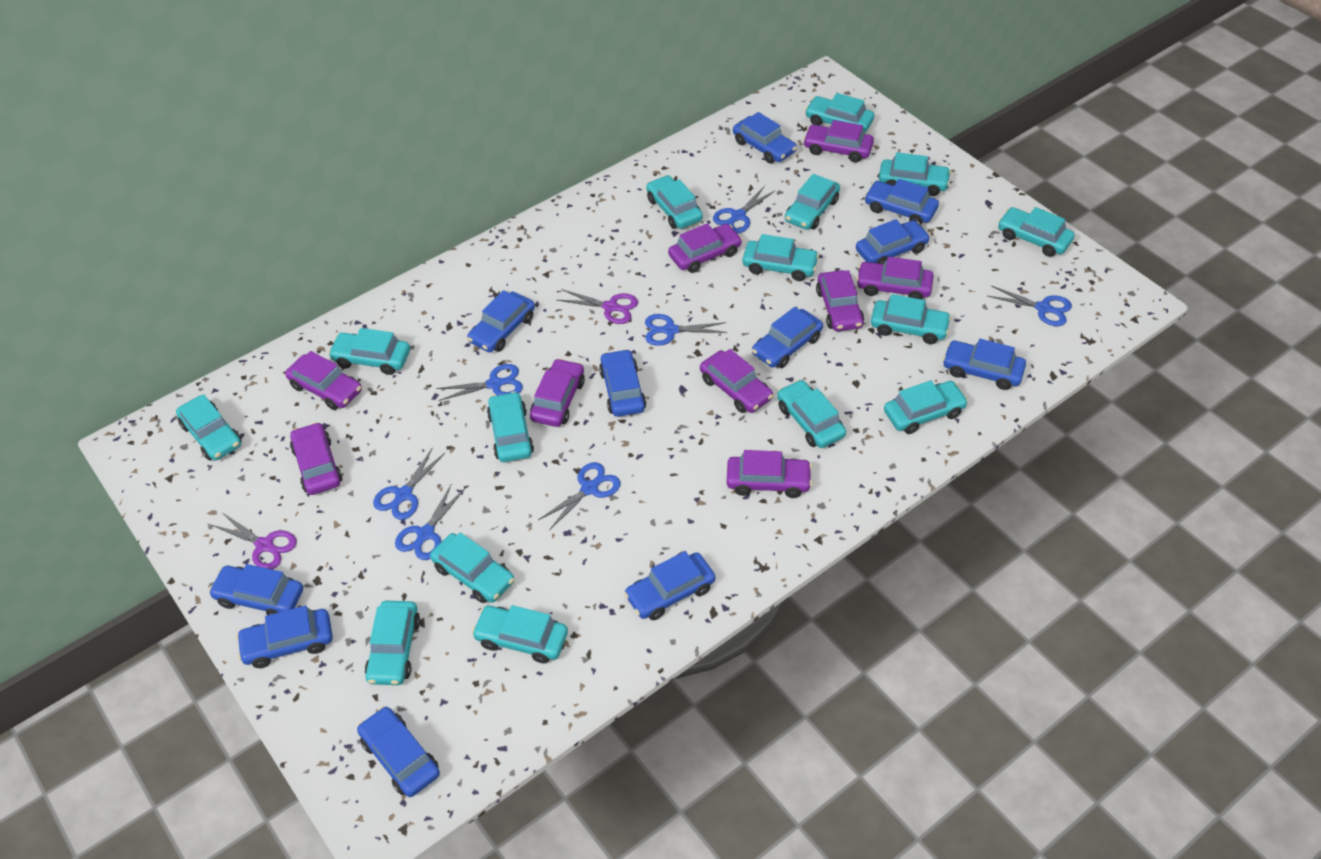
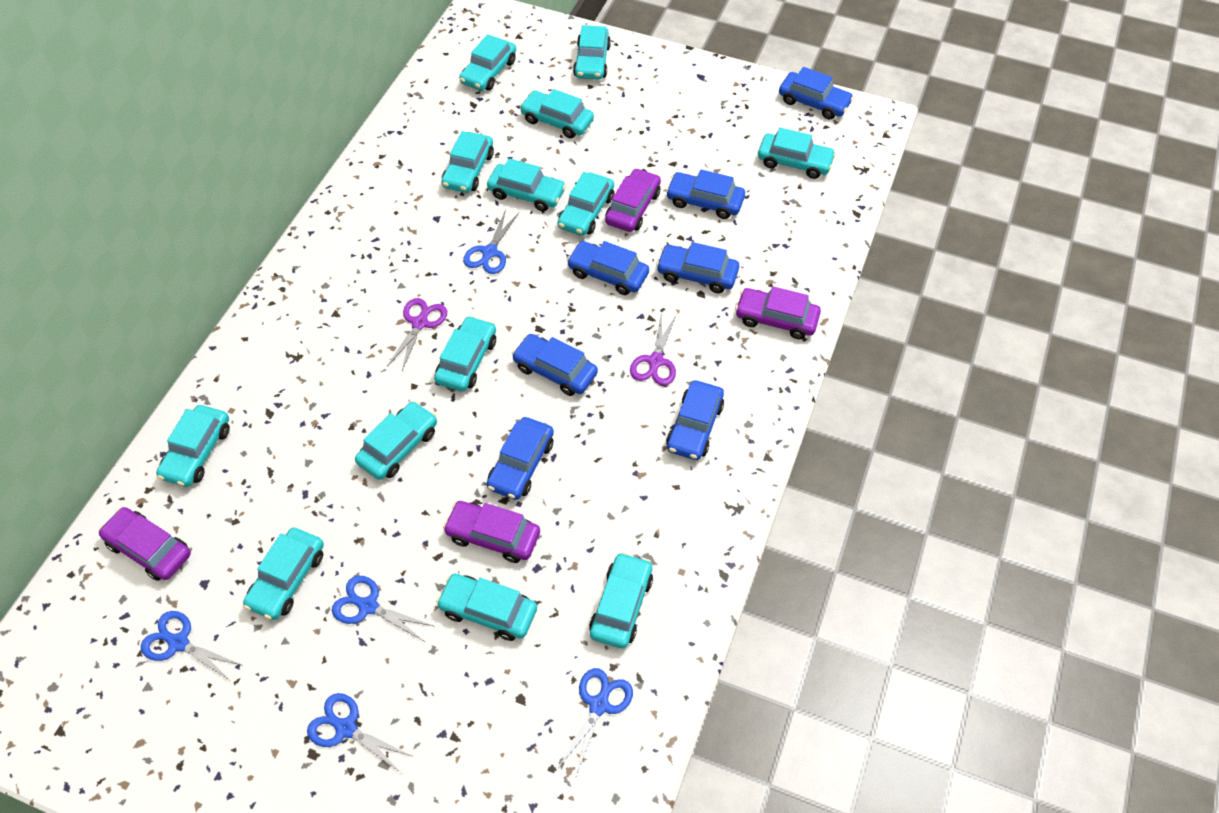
blue car: 11 -> 7
blue scissors: 7 -> 5
purple car: 9 -> 4
turquoise car: 15 -> 13

